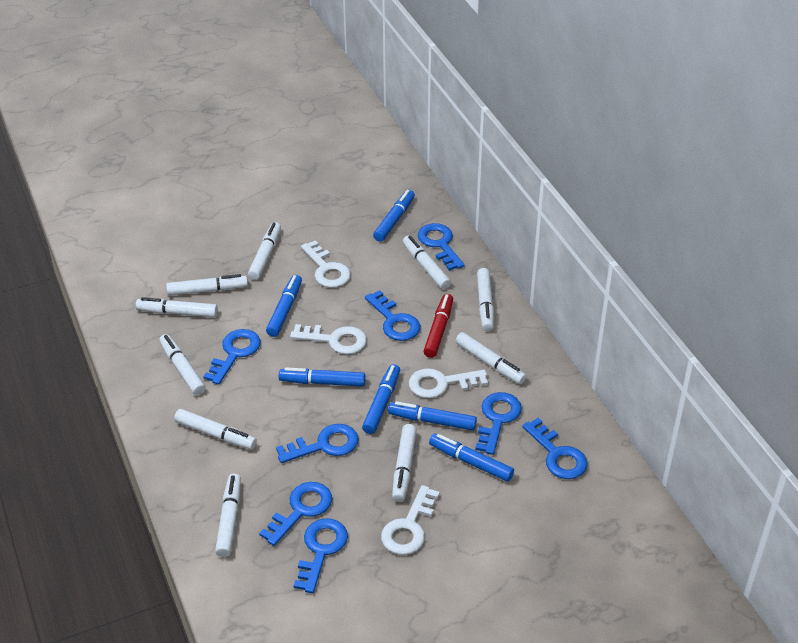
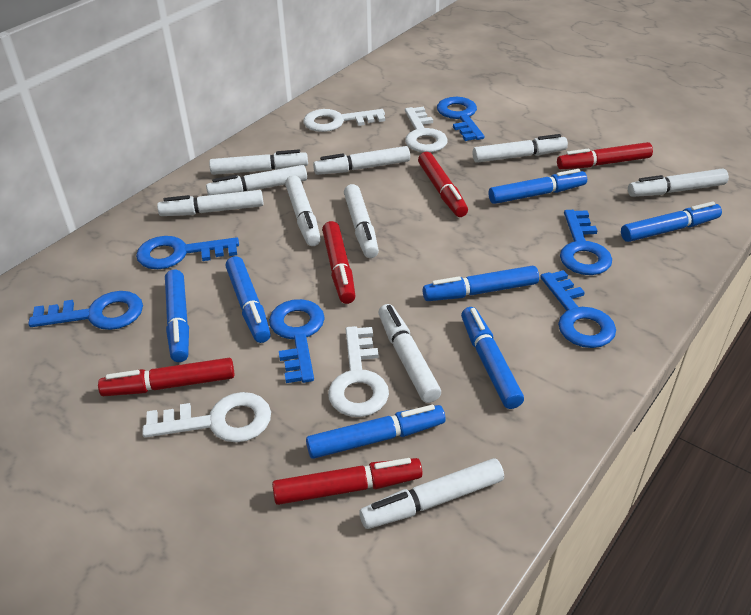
blue key: 8 -> 6
blue marker: 6 -> 7
red marker: 1 -> 5

